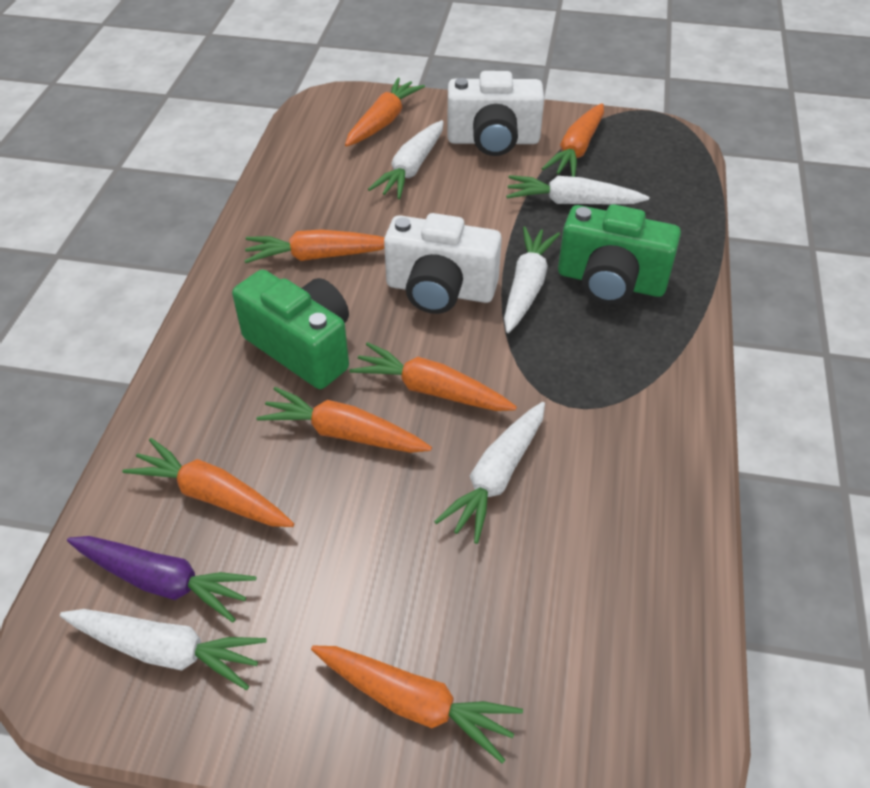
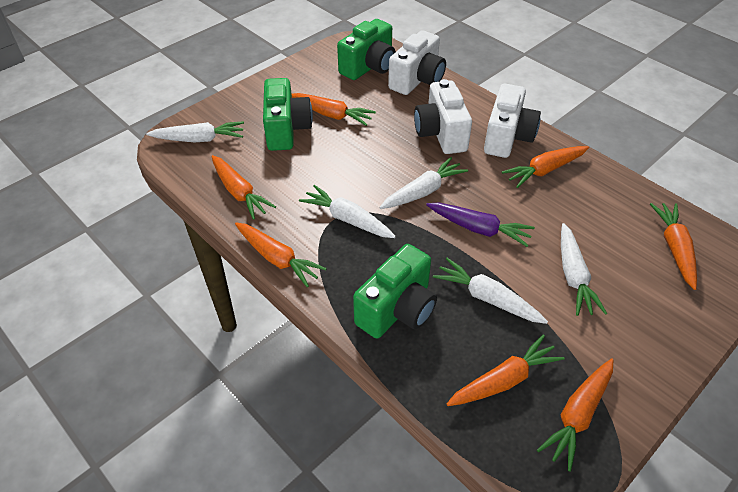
green camera: 2 -> 3
white camera: 2 -> 3

